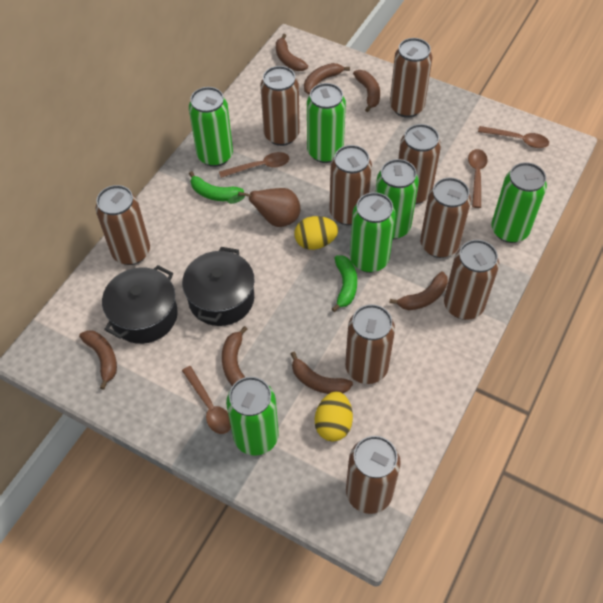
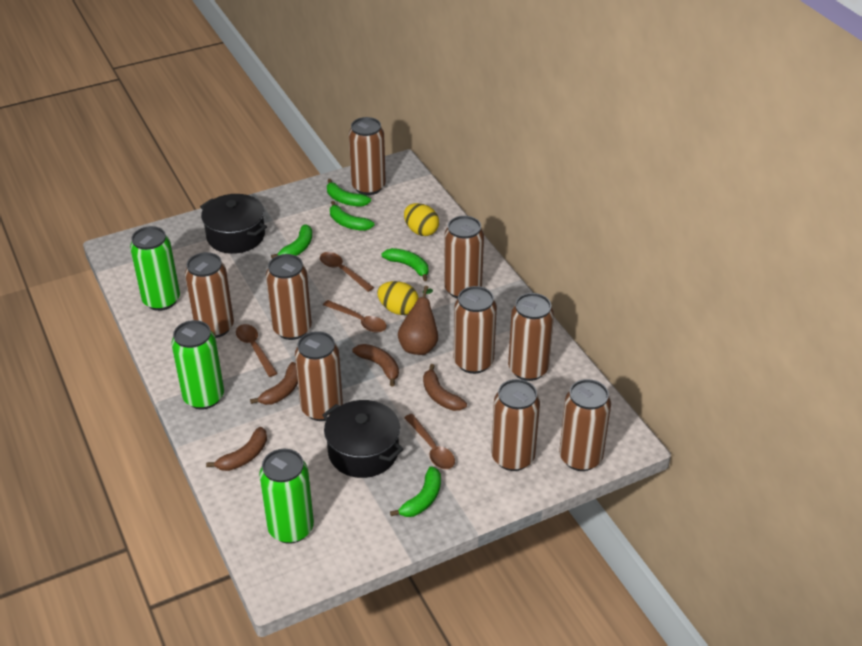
brown banana: 7 -> 4
green banana: 2 -> 5
green can: 6 -> 3

